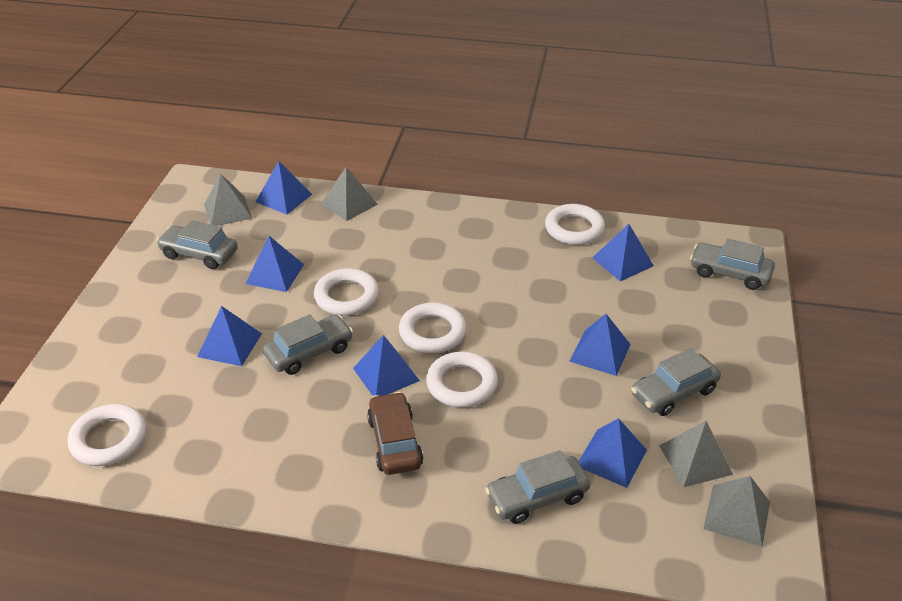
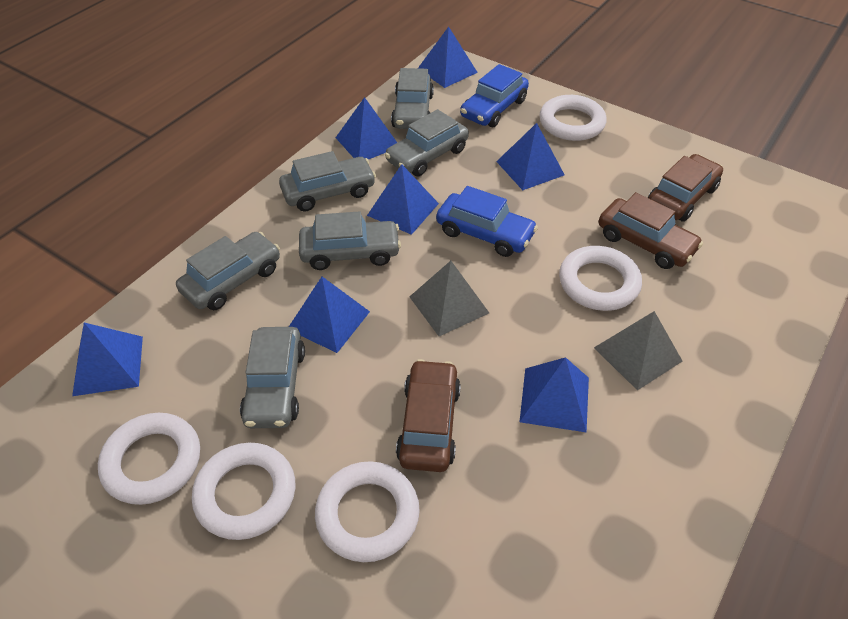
blue car: 0 -> 2
brown car: 1 -> 3
grey car: 5 -> 6
grey pyramid: 4 -> 2

